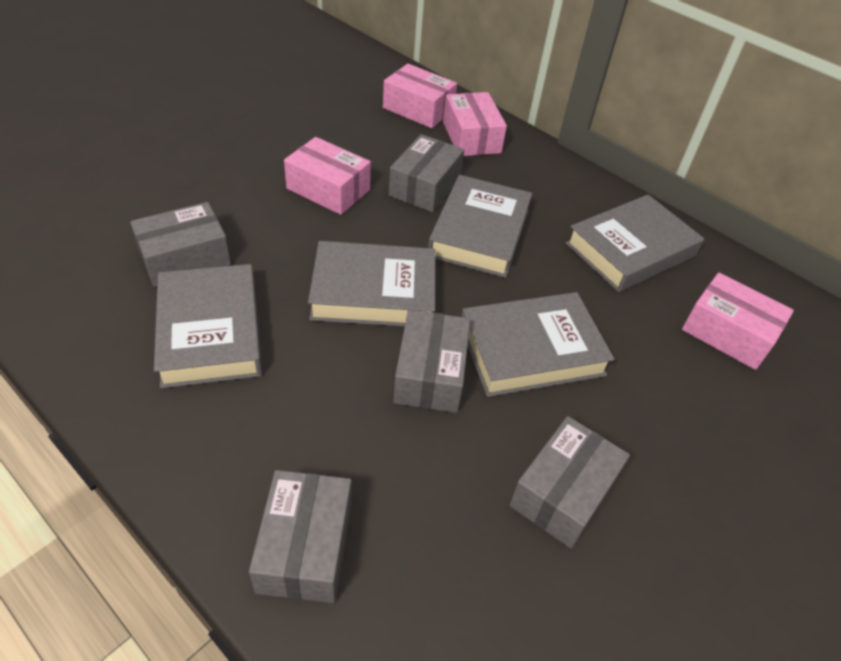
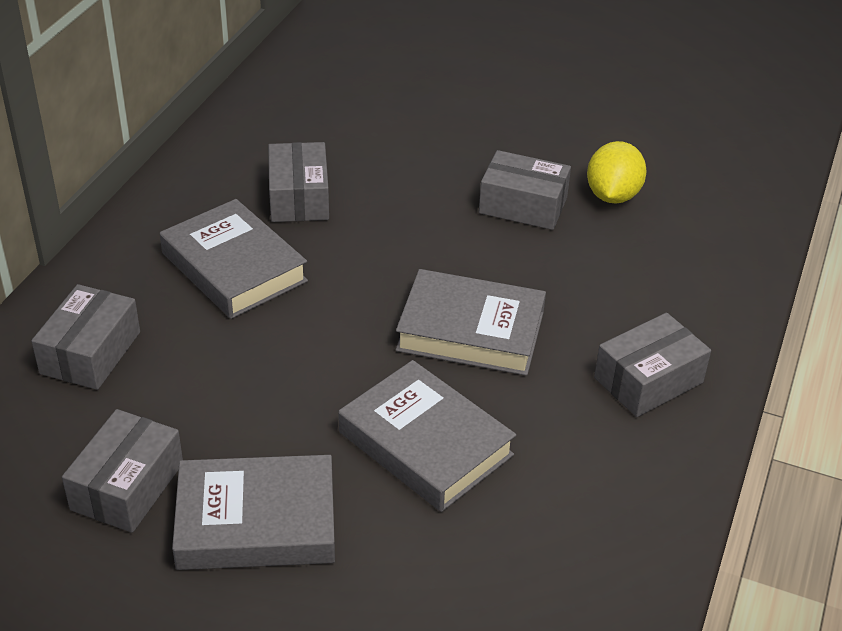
grey book: 5 -> 4
pink box: 4 -> 0
yellow lemon: 0 -> 1

